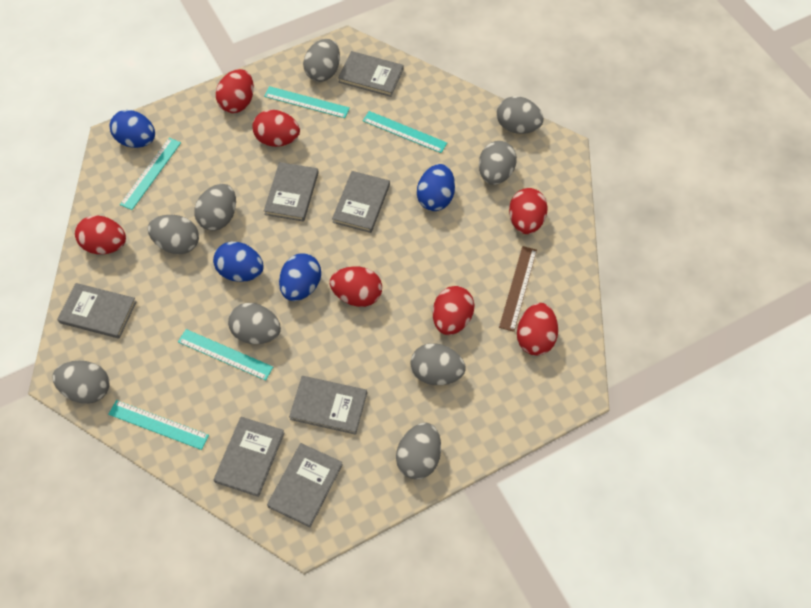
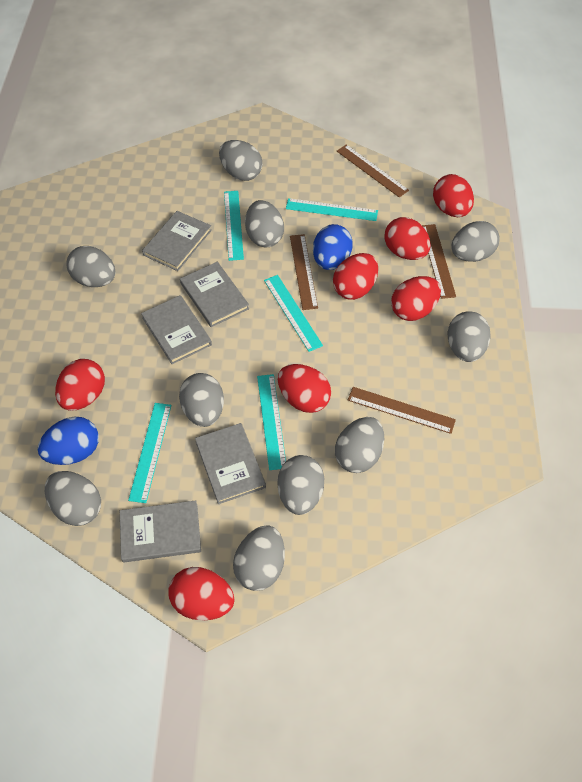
blue egg: 4 -> 2
brown ruler: 1 -> 4
grey book: 7 -> 5
grey egg: 9 -> 10

